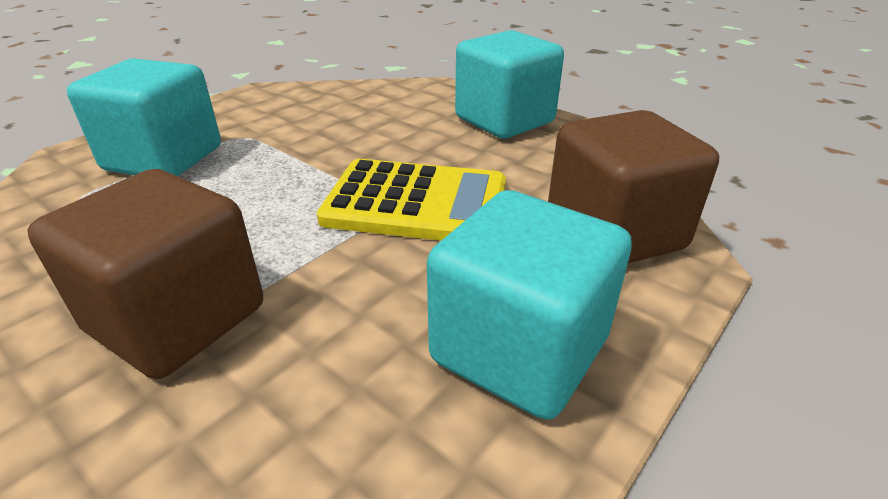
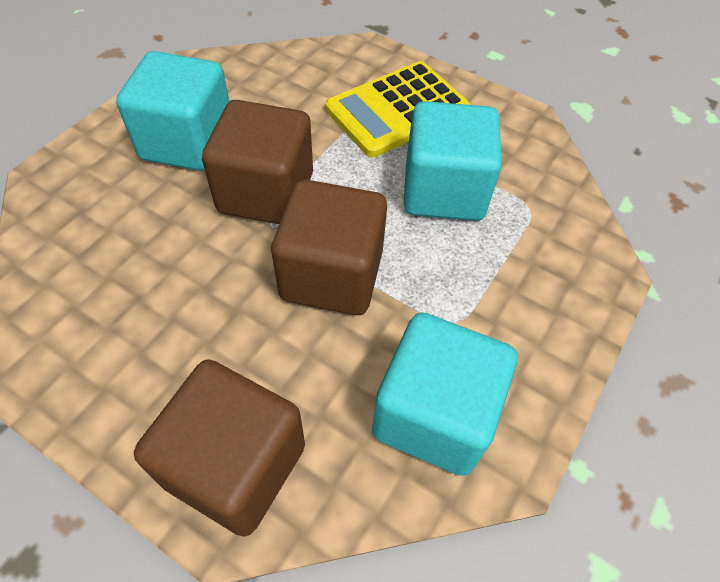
brown cube: 2 -> 3

